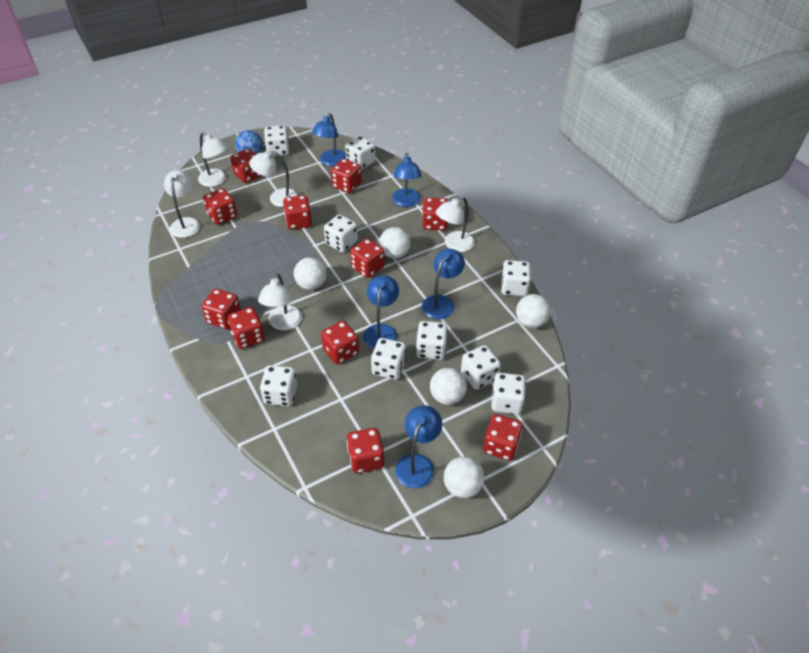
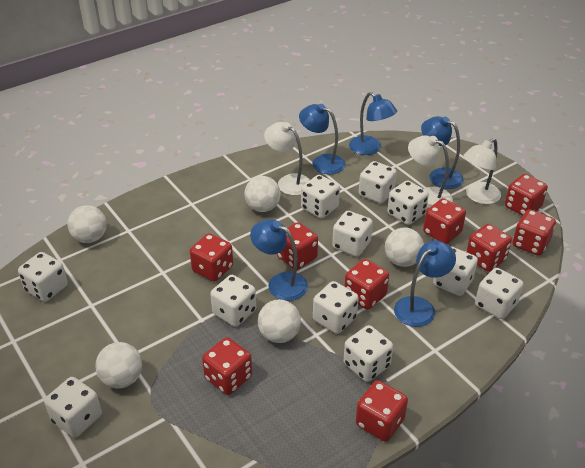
blue ball: 1 -> 0
red dice: 11 -> 9
white dice: 9 -> 11
white lamp: 5 -> 3

